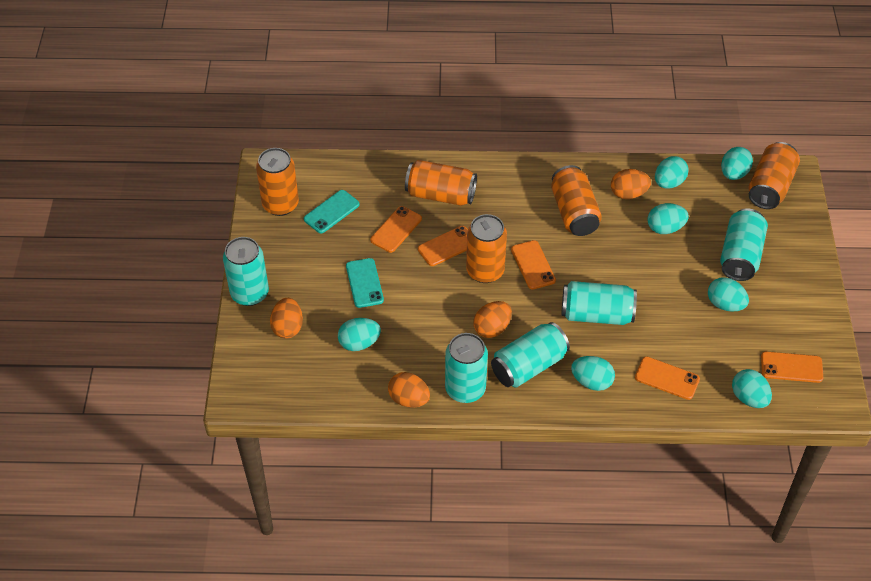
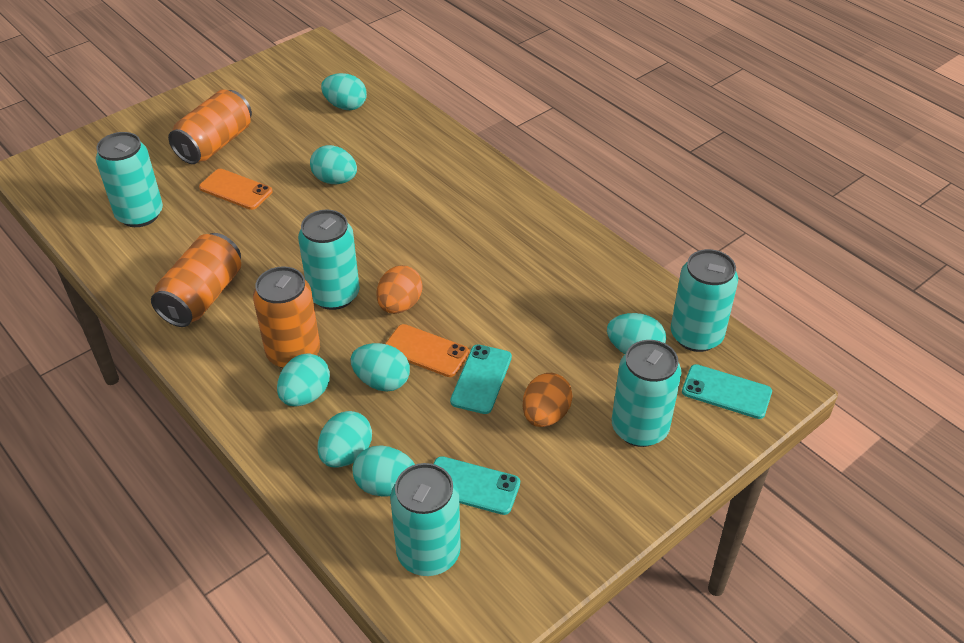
orange can: 5 -> 3
orange egg: 4 -> 2
orange phone: 5 -> 2
turquoise phone: 2 -> 3

